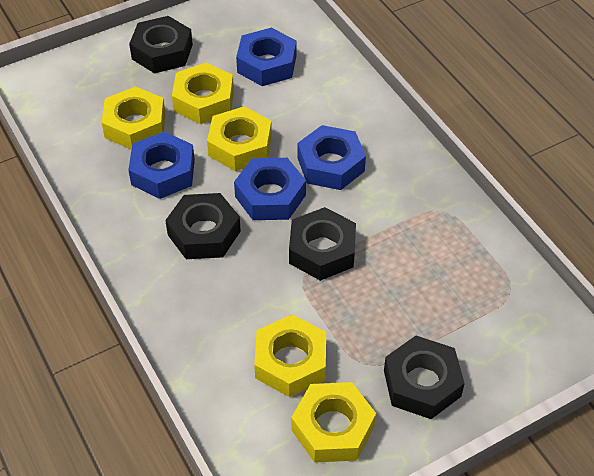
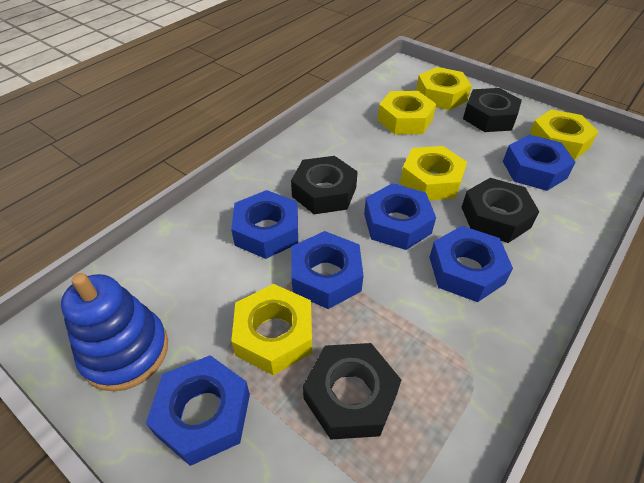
blue nut: 4 -> 6
blue stacking toy: 0 -> 1

